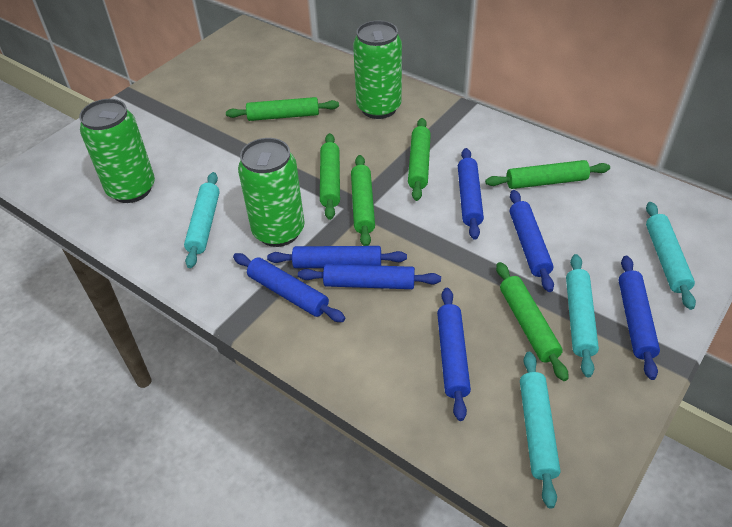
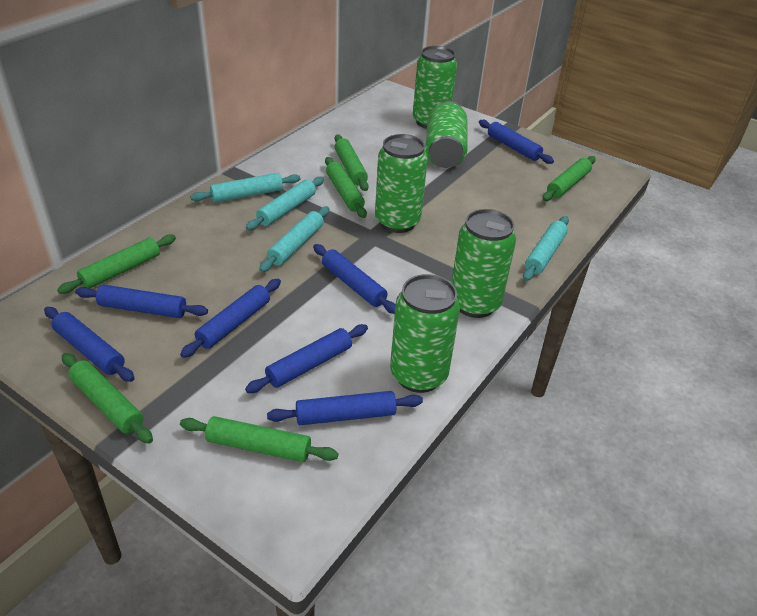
green can: 3 -> 5

